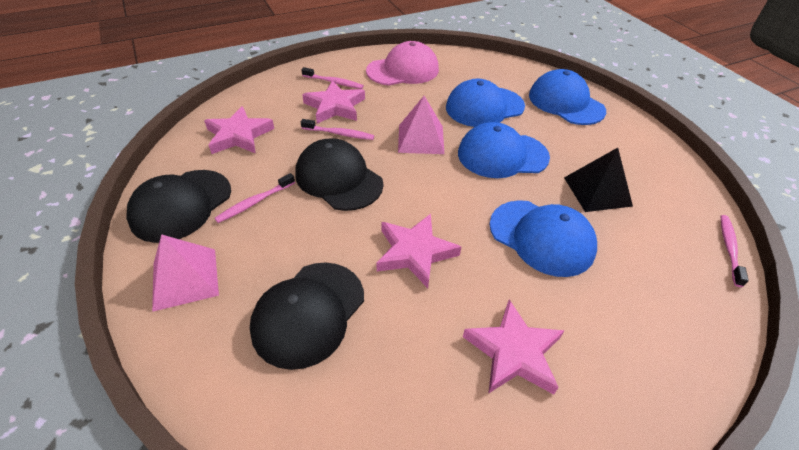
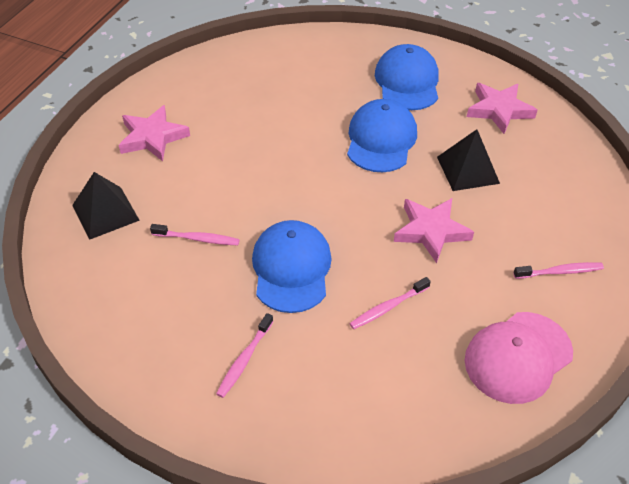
black cap: 3 -> 0
black pyramid: 1 -> 2
blue cap: 4 -> 3
pink pyramid: 2 -> 0
pink star: 4 -> 3

